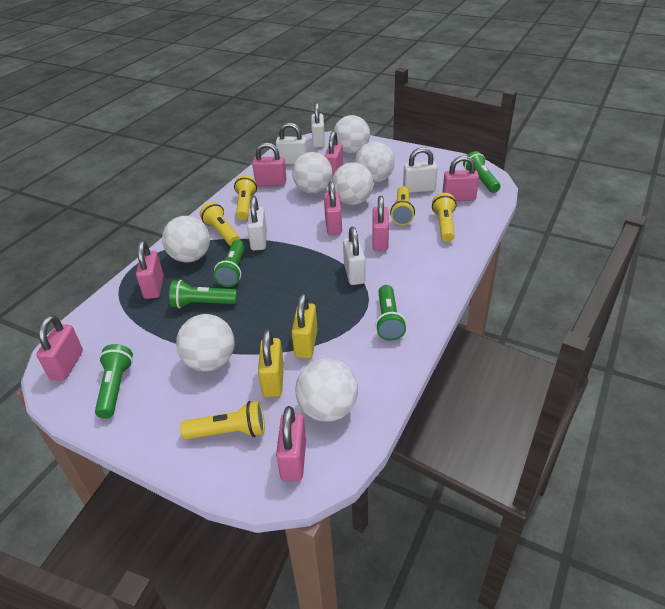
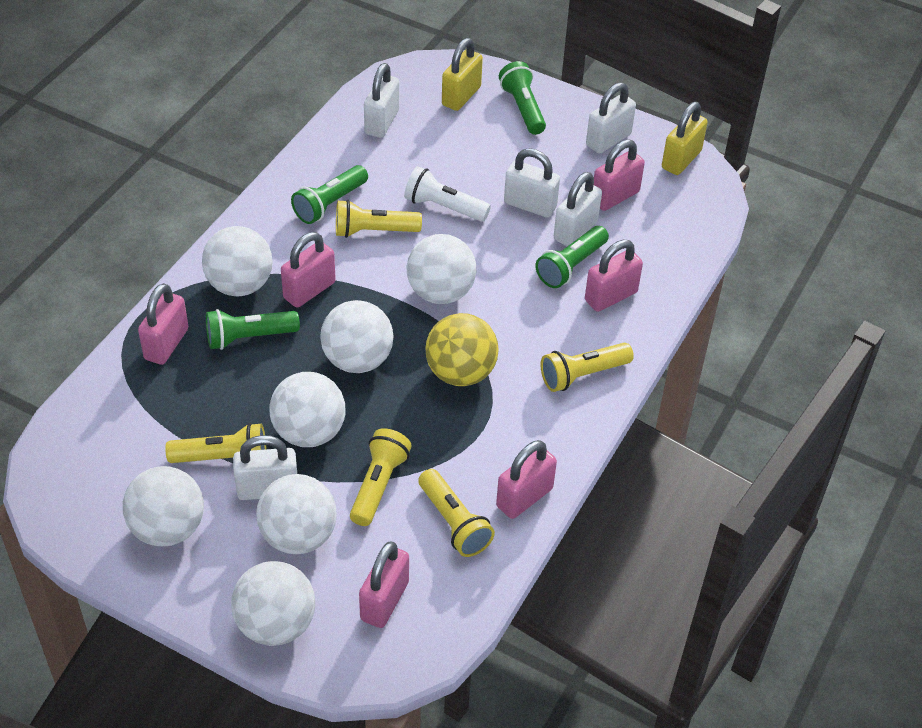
green flashlight: 5 -> 4
pink padlock: 8 -> 6
white flashlight: 0 -> 1
yellow ball: 0 -> 1

